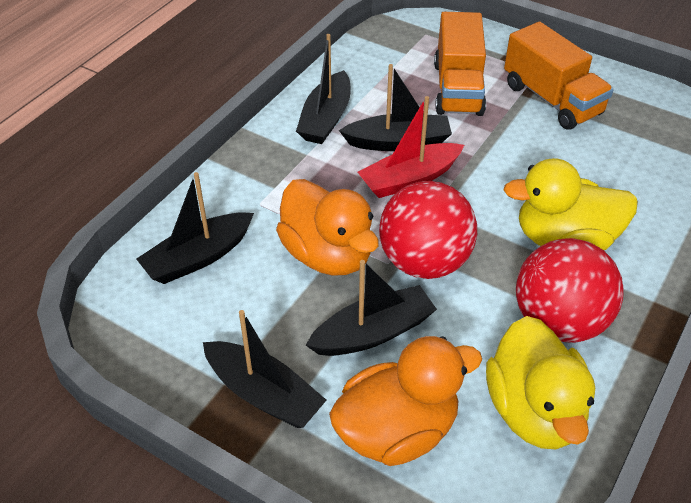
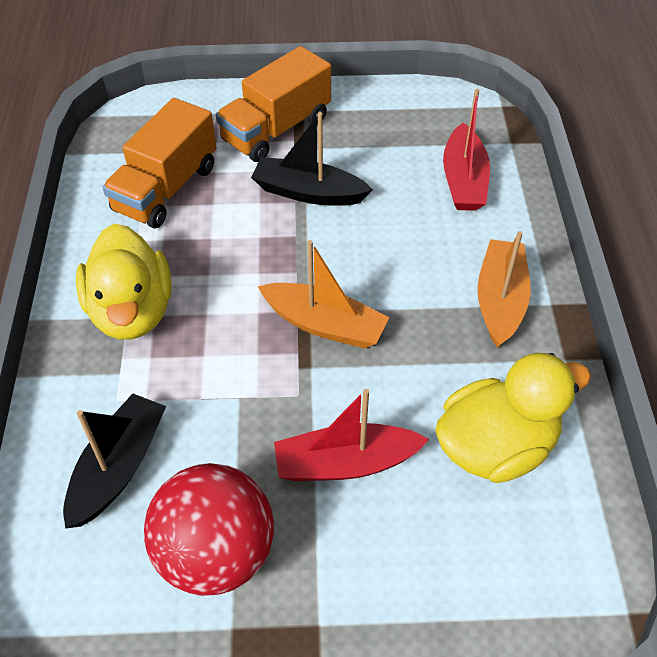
black boat: 5 -> 2
orange boat: 0 -> 2
orange duck: 2 -> 0
red ball: 2 -> 1
red boat: 1 -> 2

